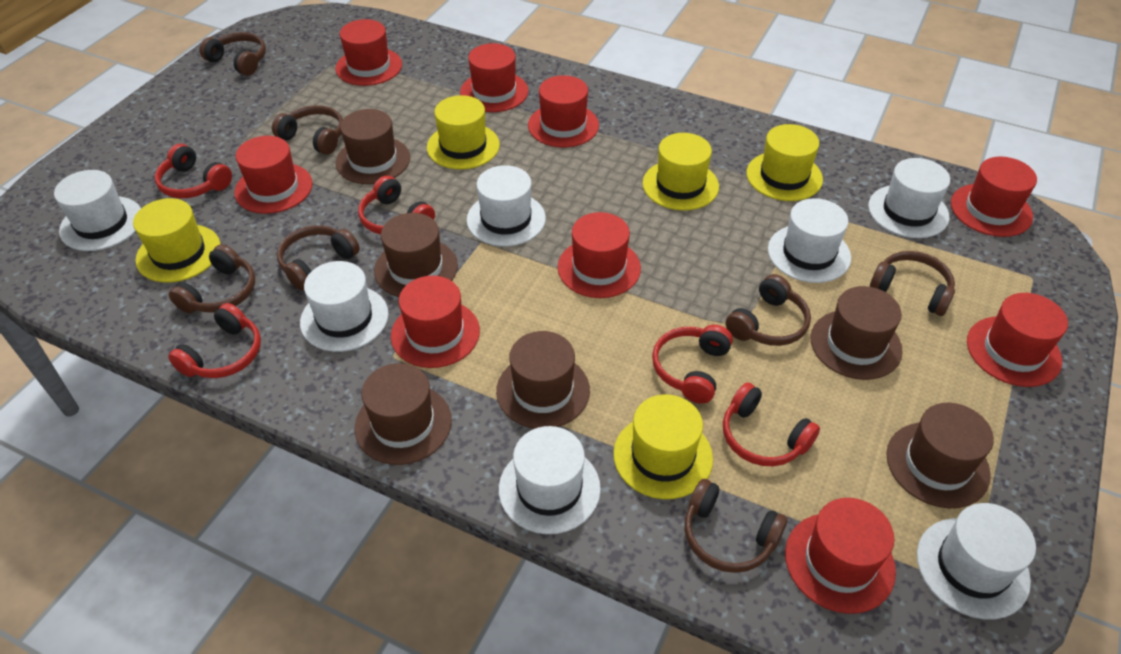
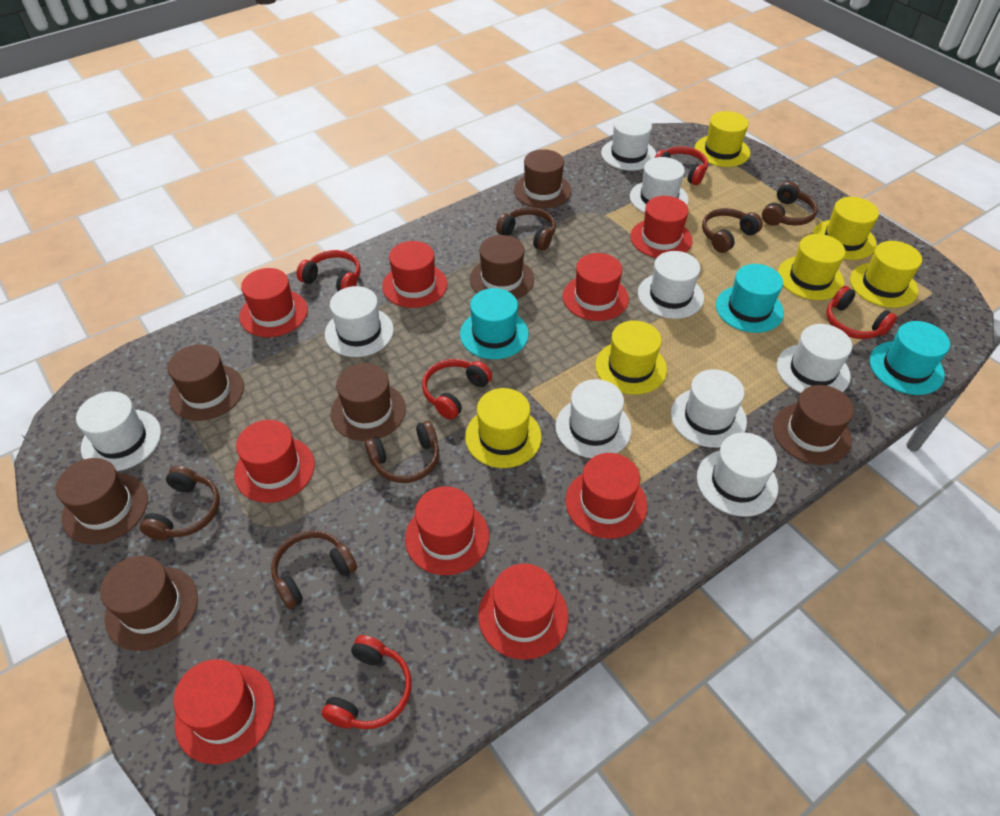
brown hat: 6 -> 7
brown headphones: 7 -> 6
turquoise hat: 0 -> 3
white hat: 7 -> 9
yellow hat: 5 -> 6

